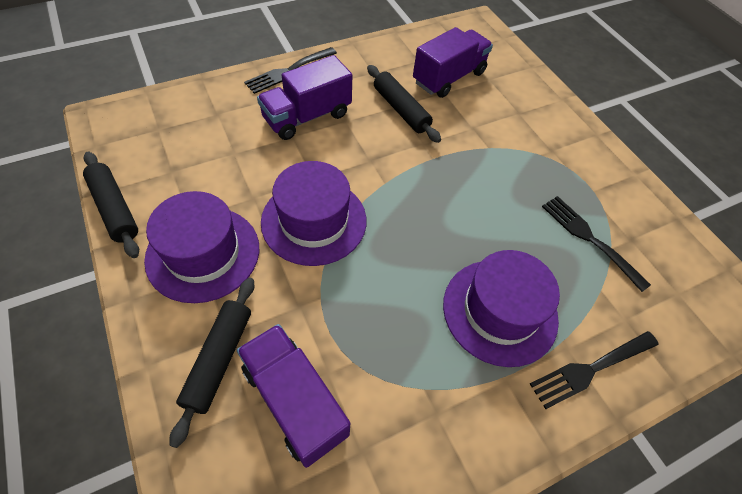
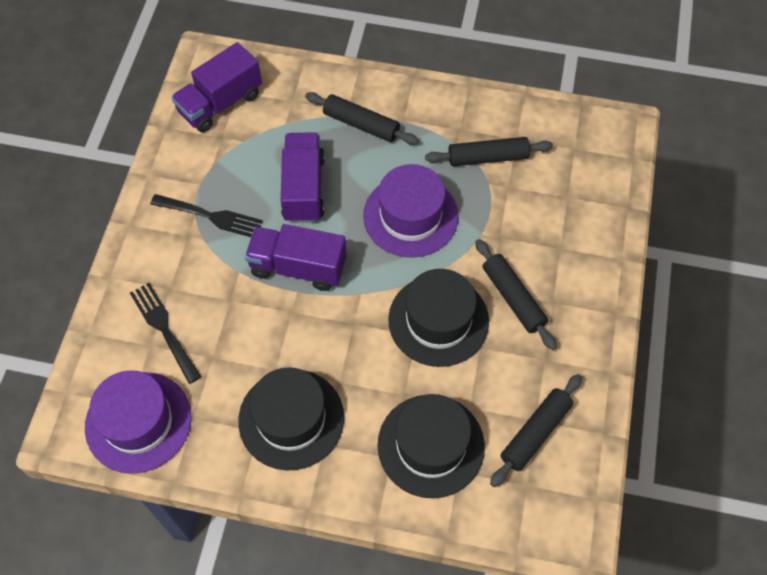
black fork: 3 -> 2
black hat: 0 -> 3
black rolling pin: 3 -> 4
purple hat: 3 -> 2

